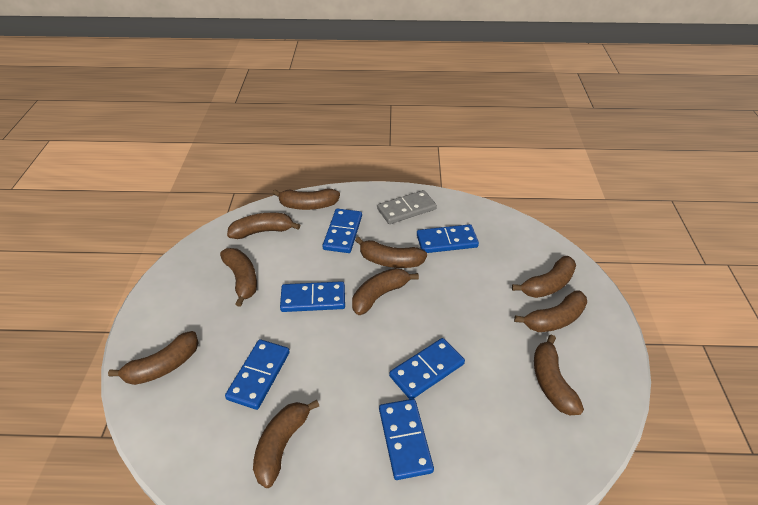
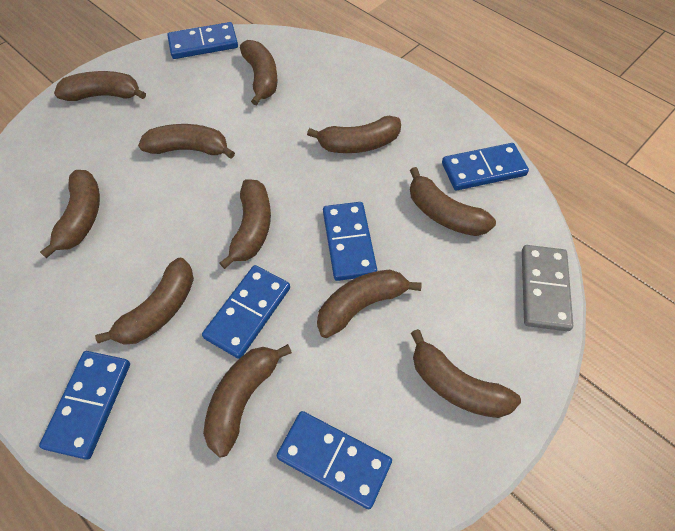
brown banana: 10 -> 11

